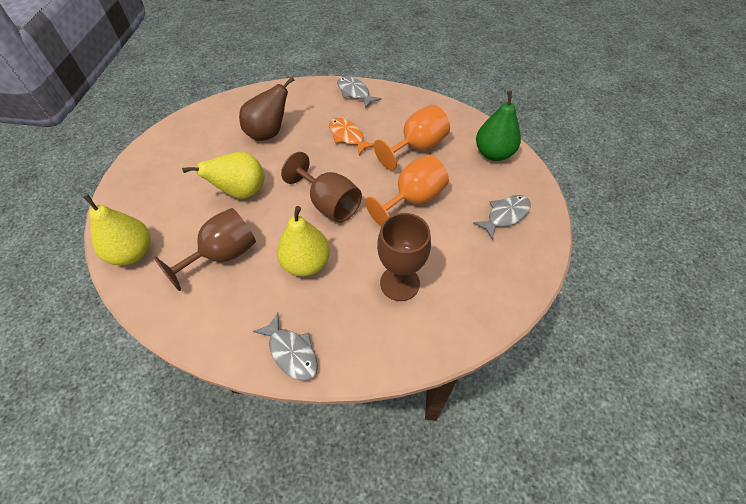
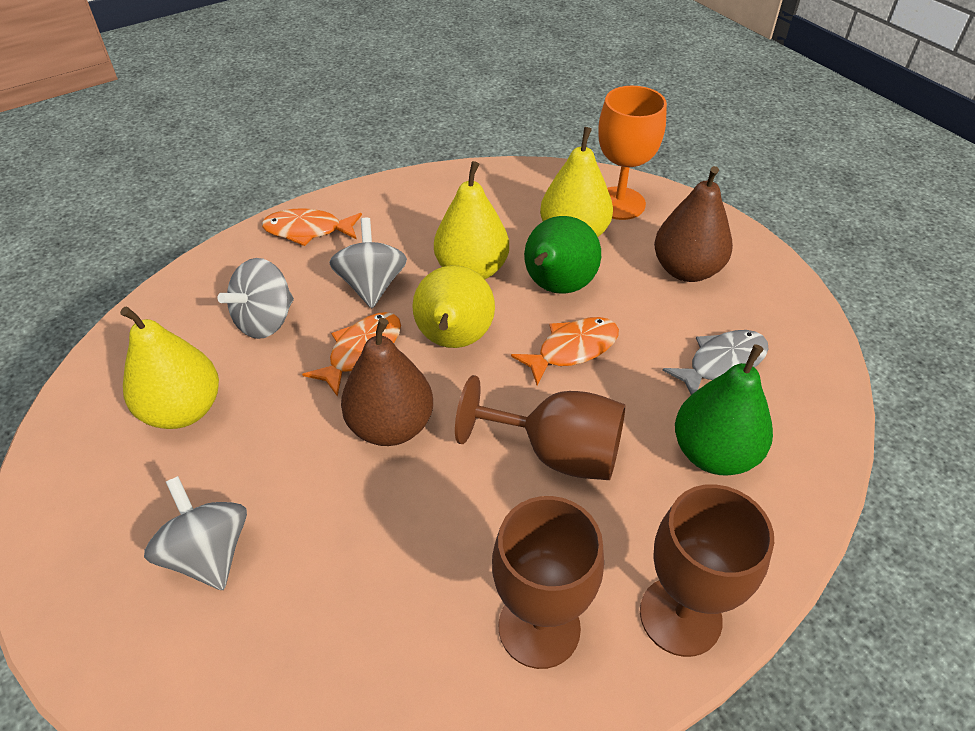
brown pear: 1 -> 2
green pear: 1 -> 2
grey fish: 3 -> 1
grey spinning top: 0 -> 3
orange fish: 1 -> 3
orange goblet: 2 -> 1
yellow pear: 3 -> 4

